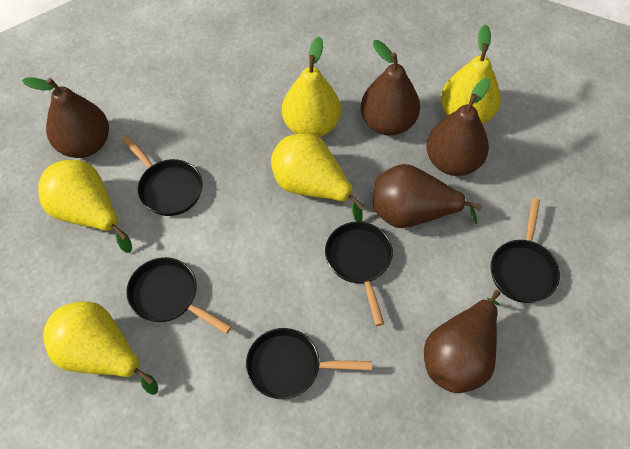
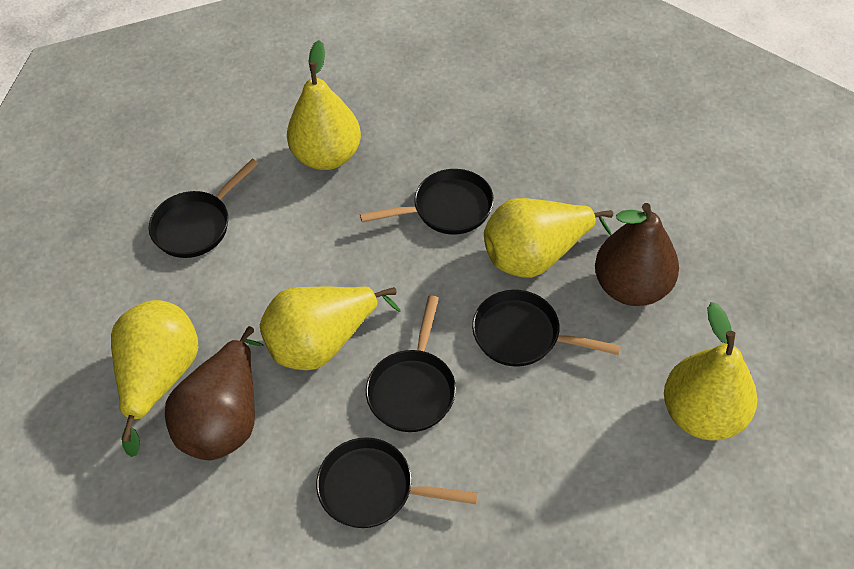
brown pear: 5 -> 2

